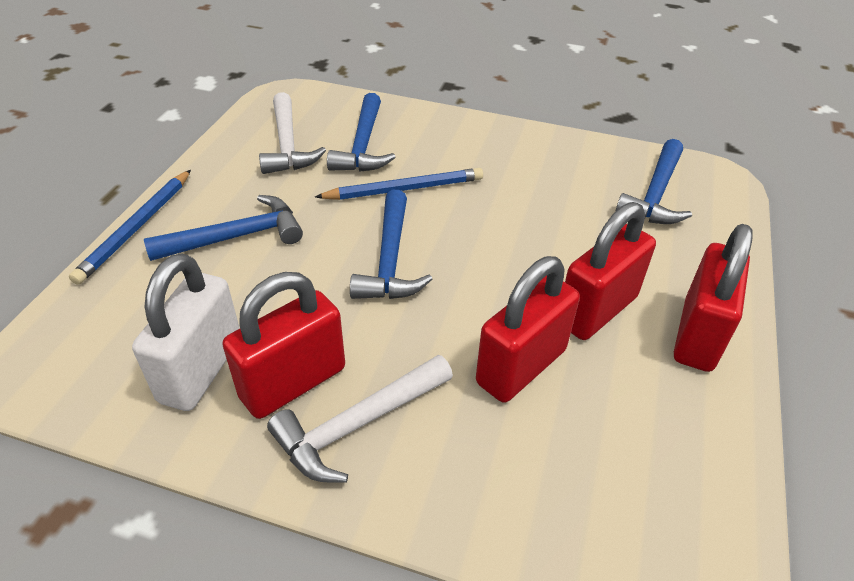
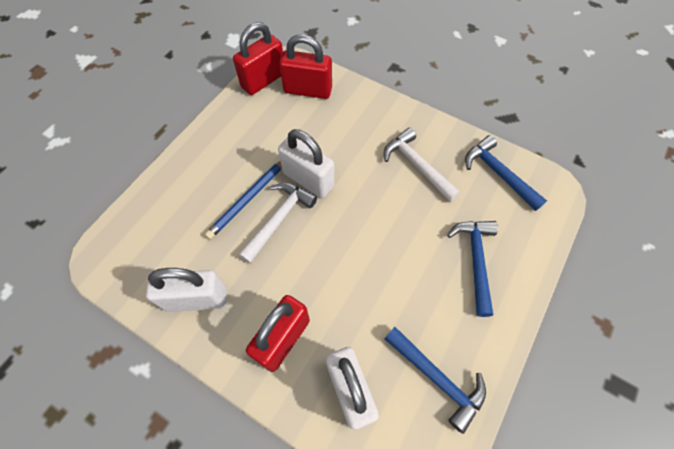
blue hammer: 4 -> 3
blue pencil: 2 -> 1
red padlock: 4 -> 3
white padlock: 1 -> 3

